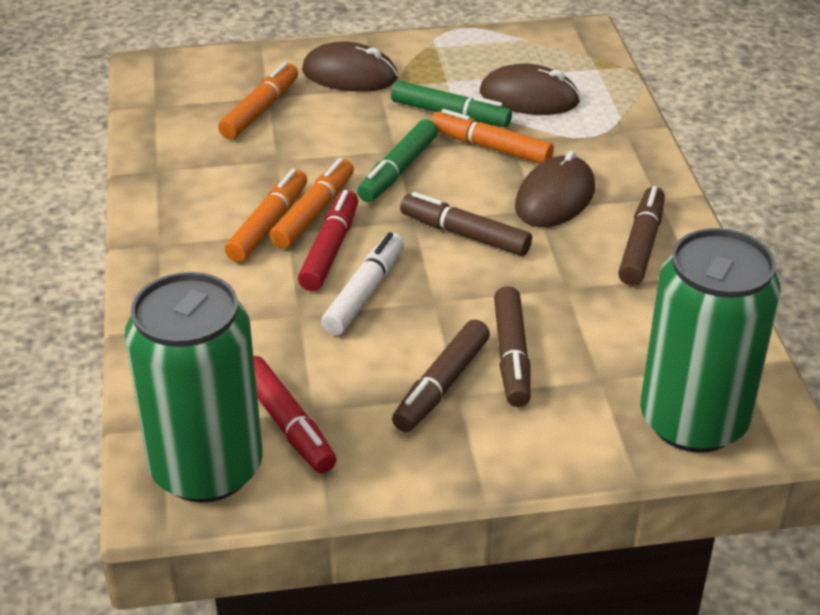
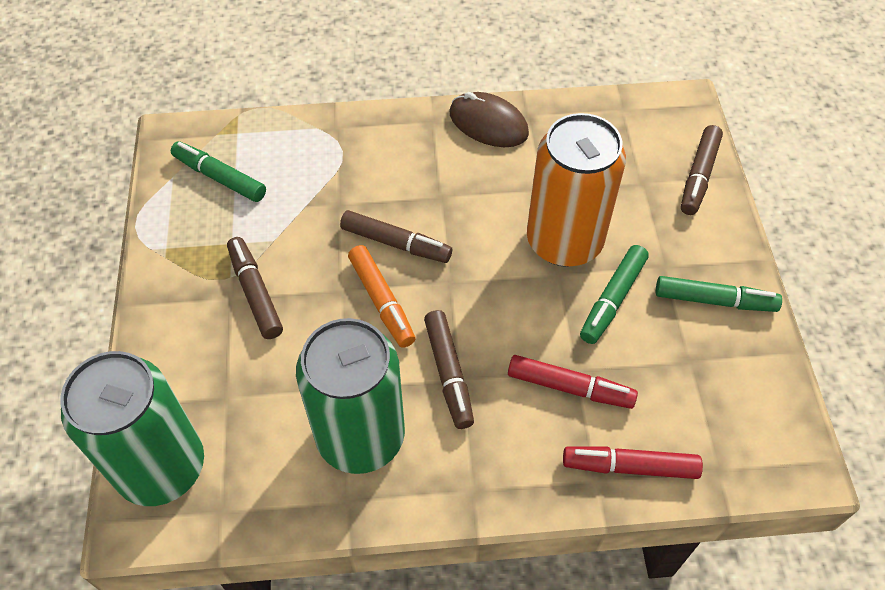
brown mouse: 3 -> 1
green marker: 2 -> 3
orange can: 0 -> 1
orange marker: 4 -> 1
white marker: 1 -> 0

